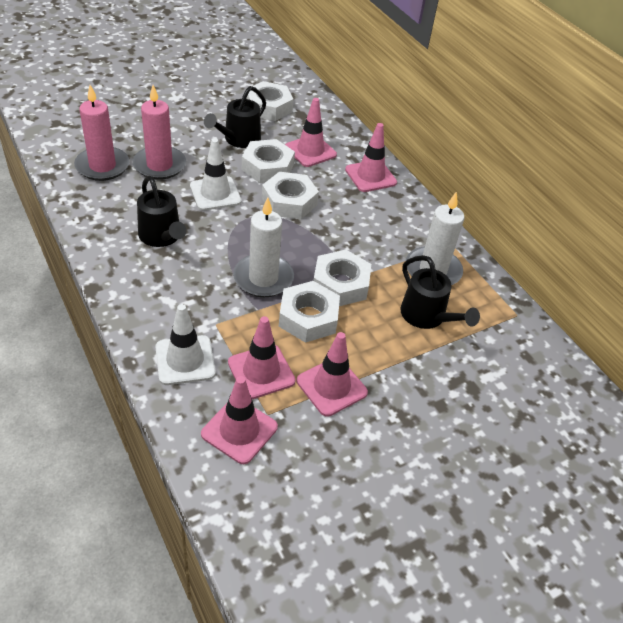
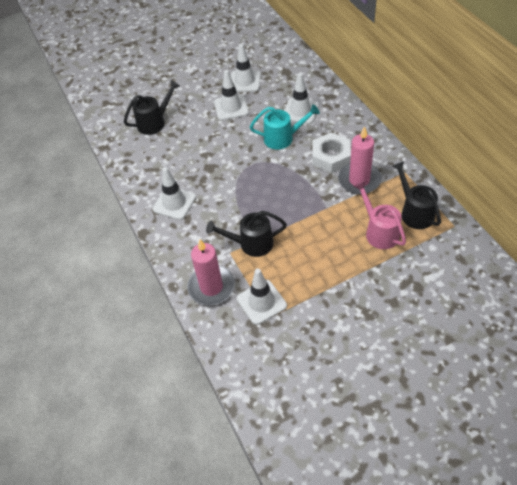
pink traffic cone: 5 -> 0
pink watering can: 0 -> 1
turquoise watering can: 0 -> 1
white candle: 2 -> 0
white nut: 5 -> 1
white traffic cone: 2 -> 5

